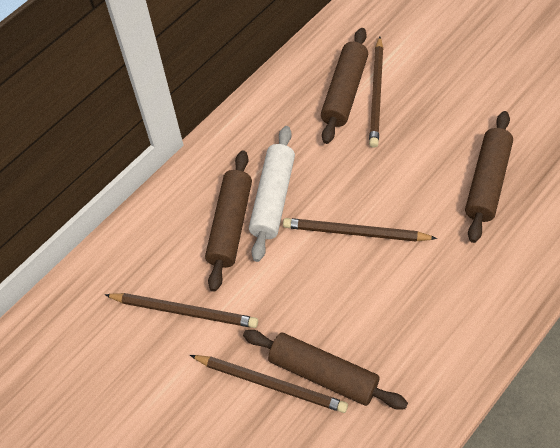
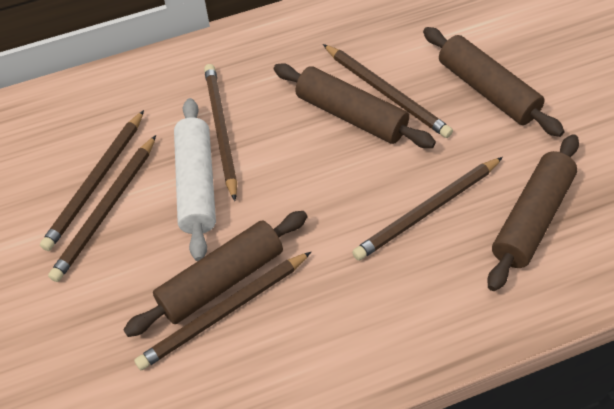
brown pencil: 4 -> 6

